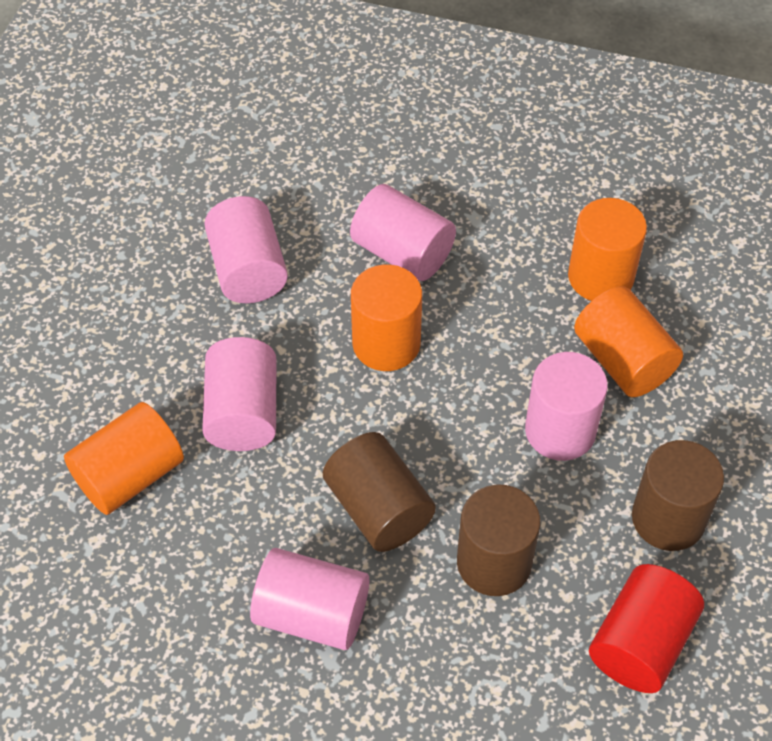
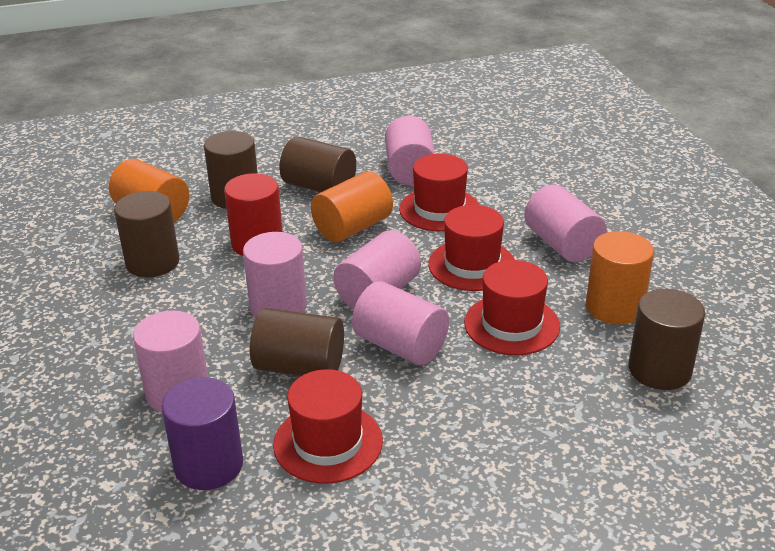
brown cylinder: 3 -> 5
orange cylinder: 4 -> 3
pink cylinder: 5 -> 6
purple cylinder: 0 -> 1
red hat: 0 -> 4

